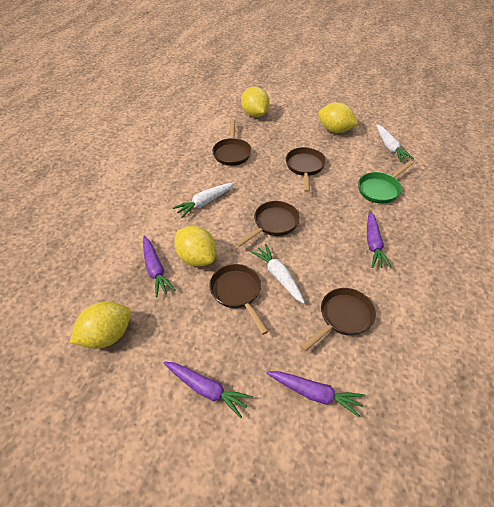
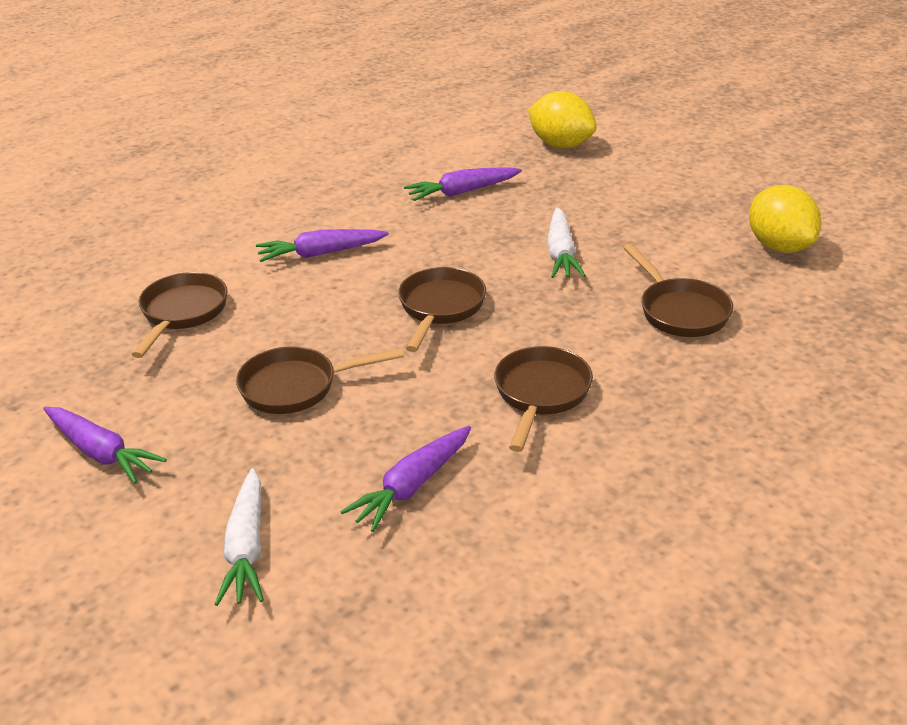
green pan: 1 -> 0
white carrot: 3 -> 2
yellow lemon: 4 -> 2

